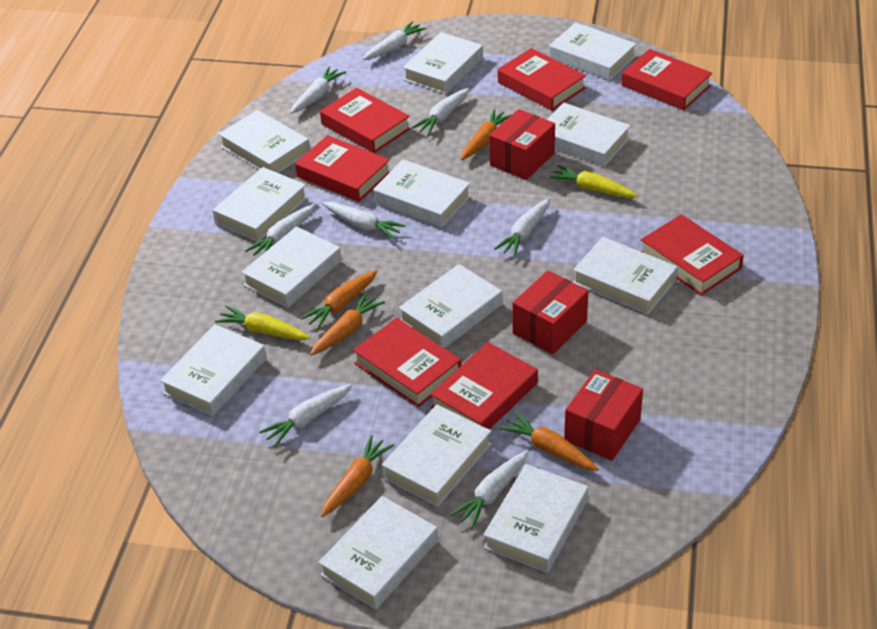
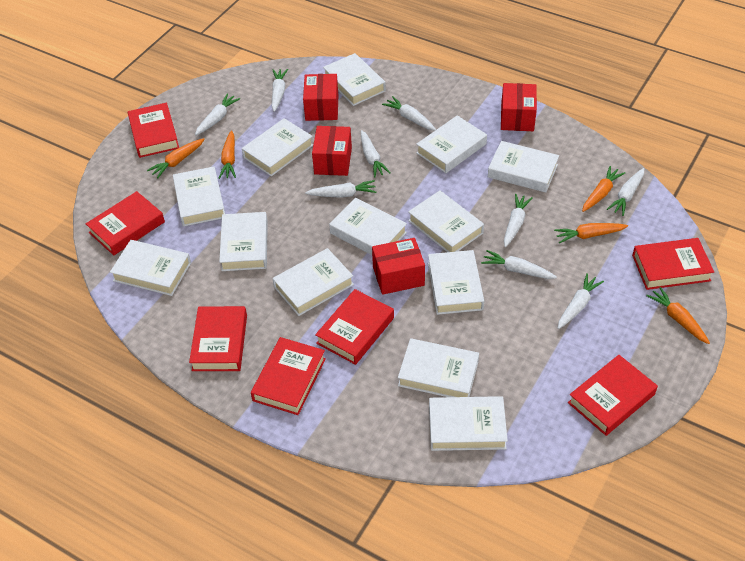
red box: 3 -> 4
white carrot: 8 -> 9
yellow carrot: 2 -> 0

